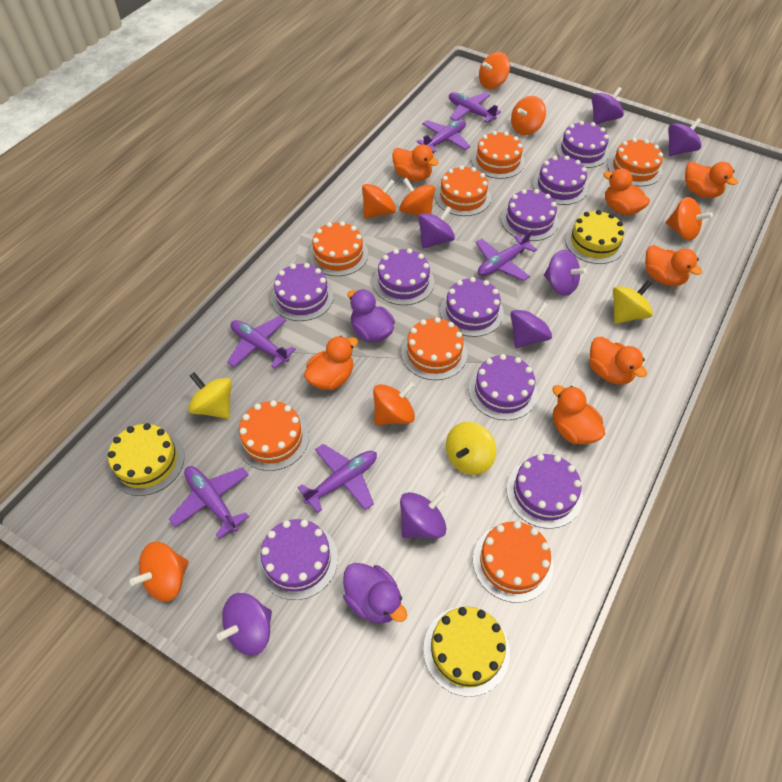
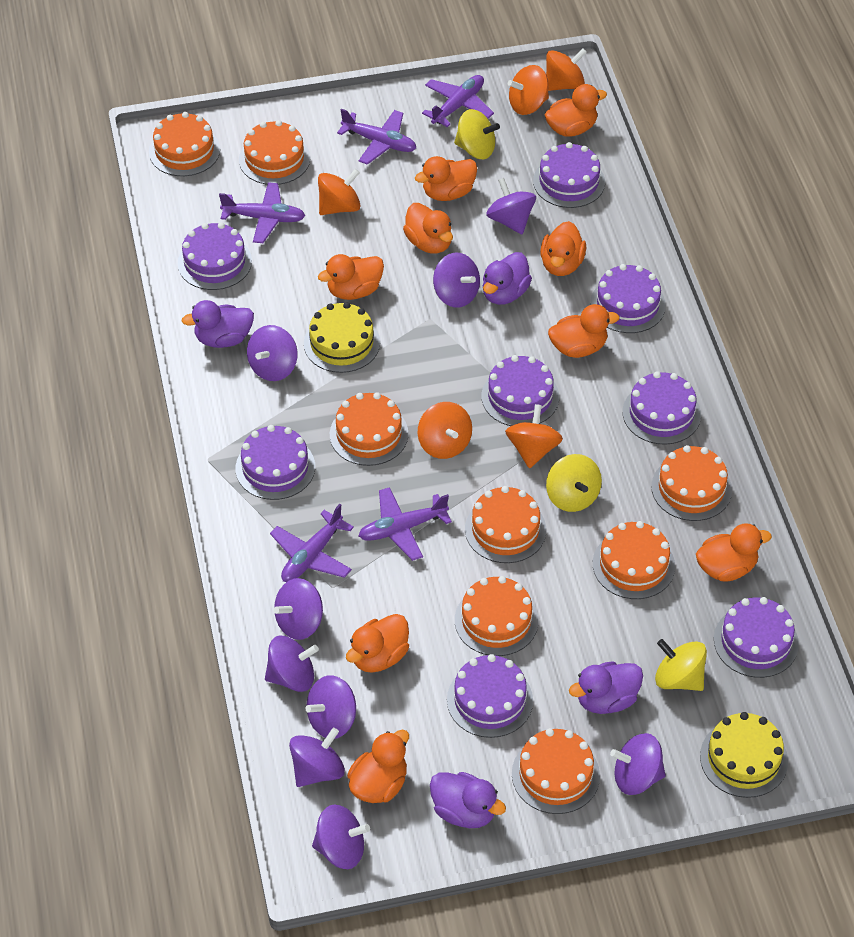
orange cake: 7 -> 8
orange duck: 7 -> 9
orange spinning top: 7 -> 5
purple cake: 9 -> 8
purple duck: 2 -> 4
purple plane: 6 -> 5
purple spinning top: 7 -> 9
yellow cake: 3 -> 2

